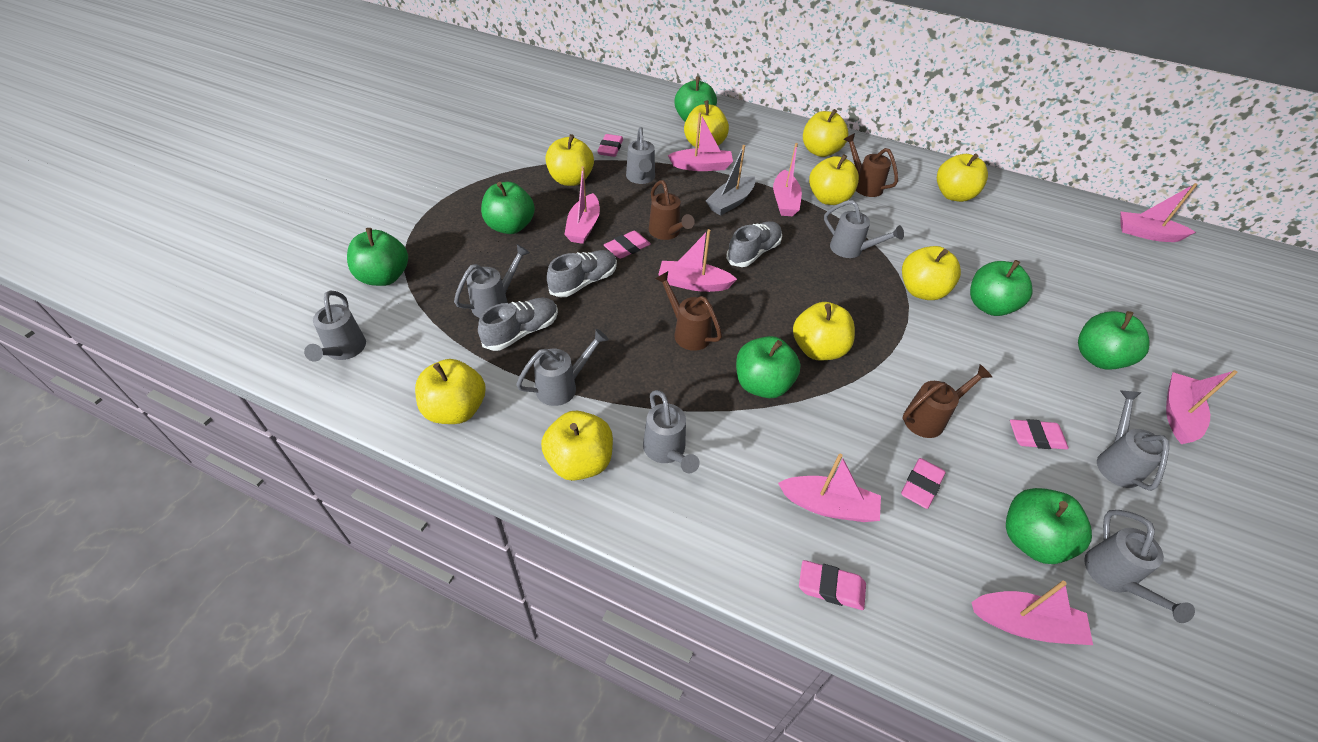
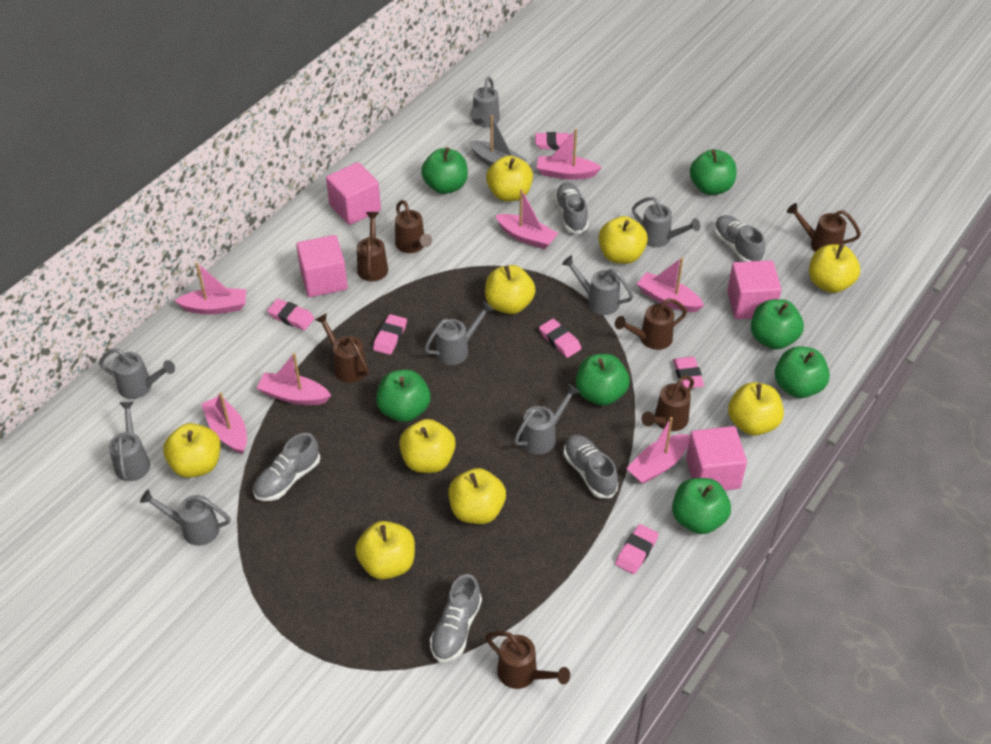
brown watering can: 4 -> 7
grey shoe: 3 -> 5
pink boat: 8 -> 7
pink cube: 0 -> 4
pink eraser: 5 -> 6

